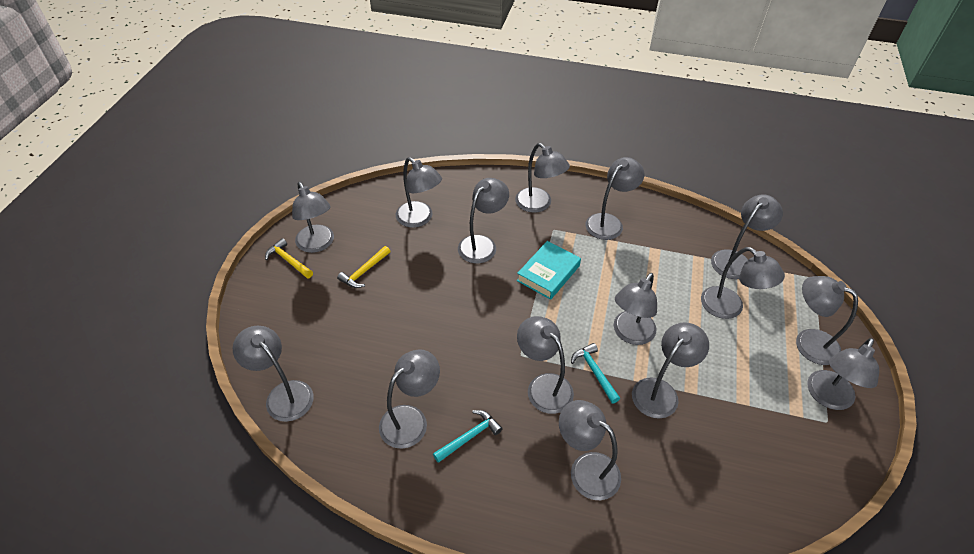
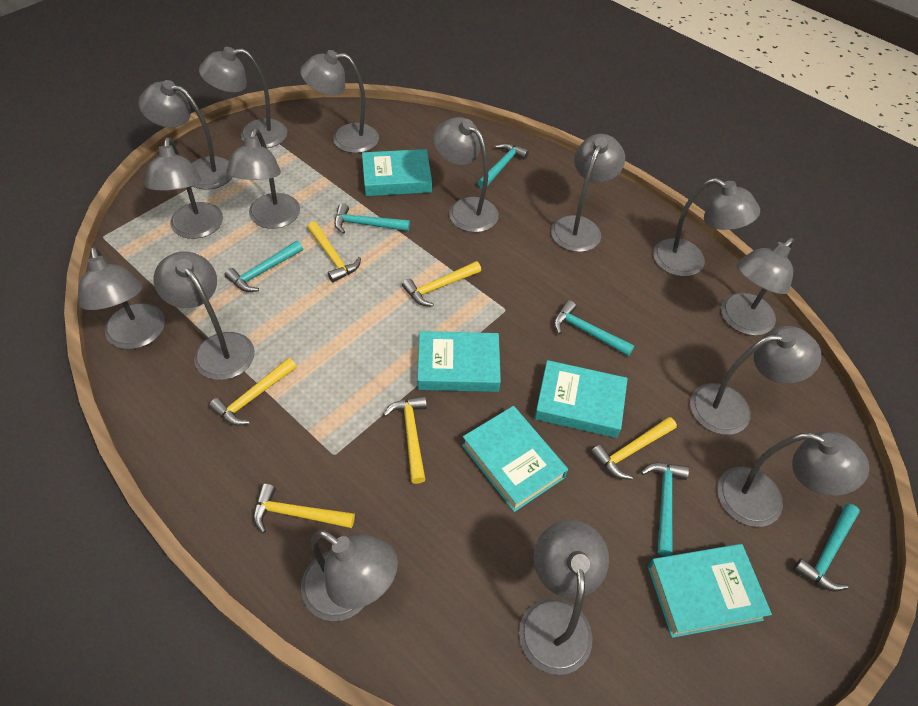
turquoise book: 1 -> 5
turquoise hammer: 2 -> 6
yellow hammer: 2 -> 6

